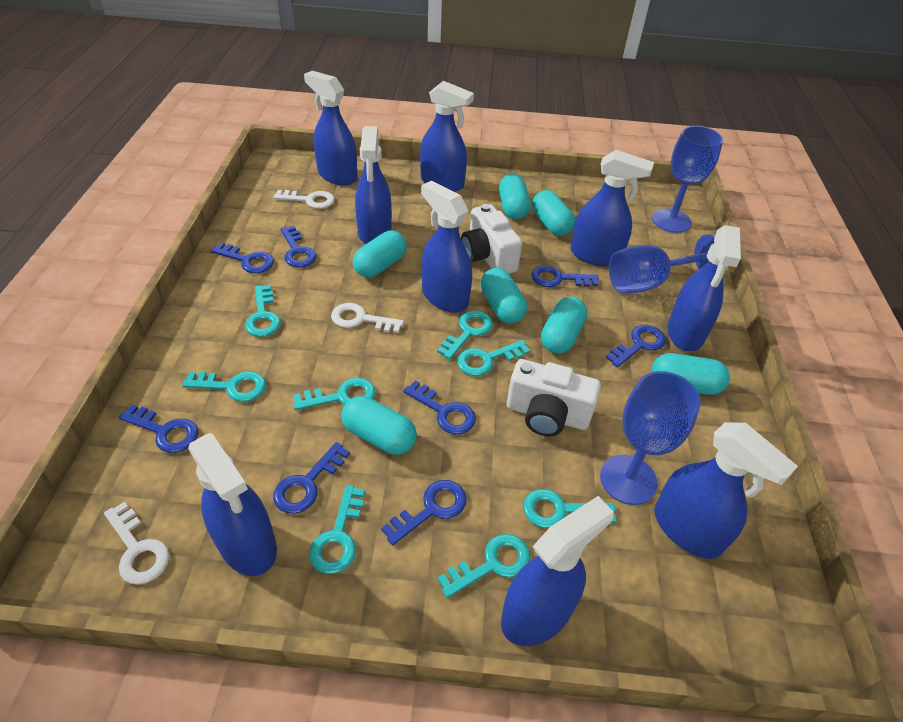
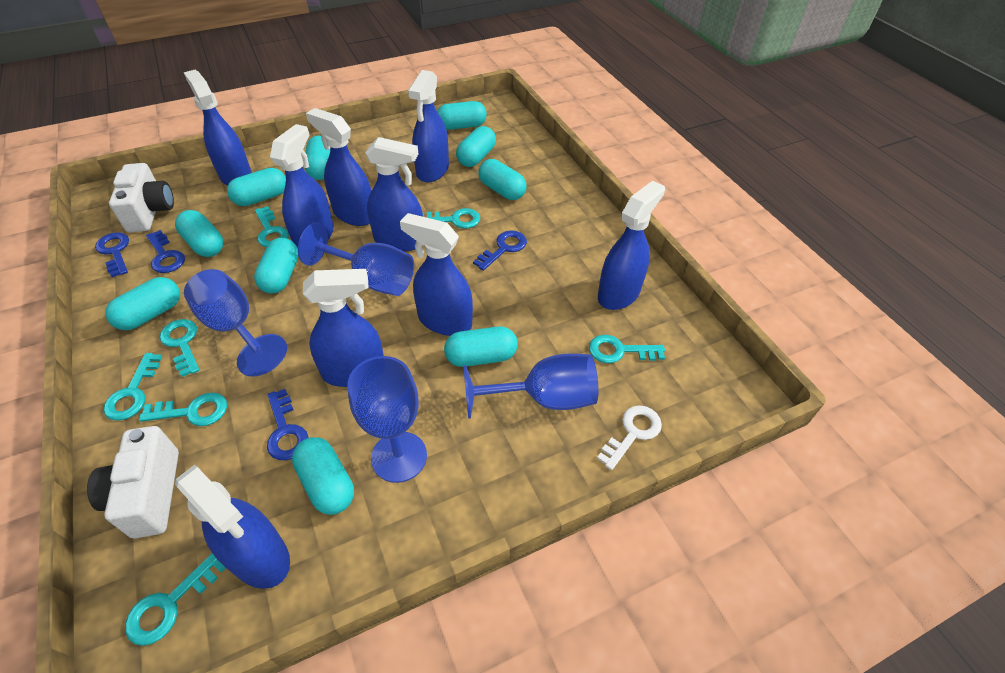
blue goblet: 3 -> 4
blue key: 8 -> 4
turquoise capsule: 7 -> 10
turquoise key: 8 -> 7
white key: 3 -> 1

